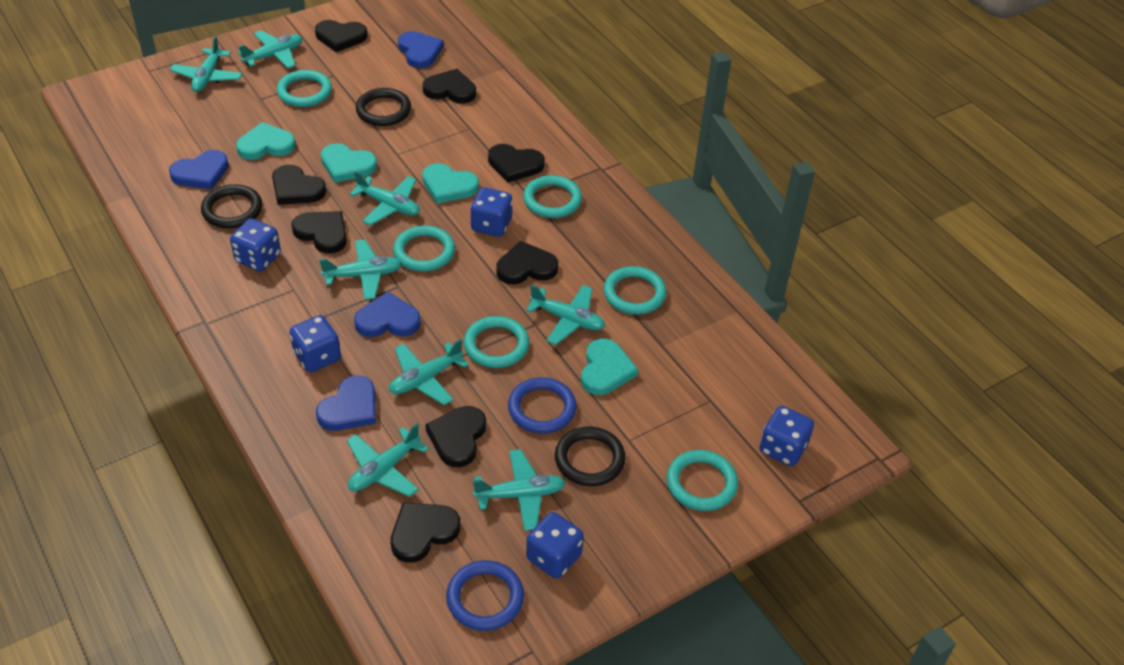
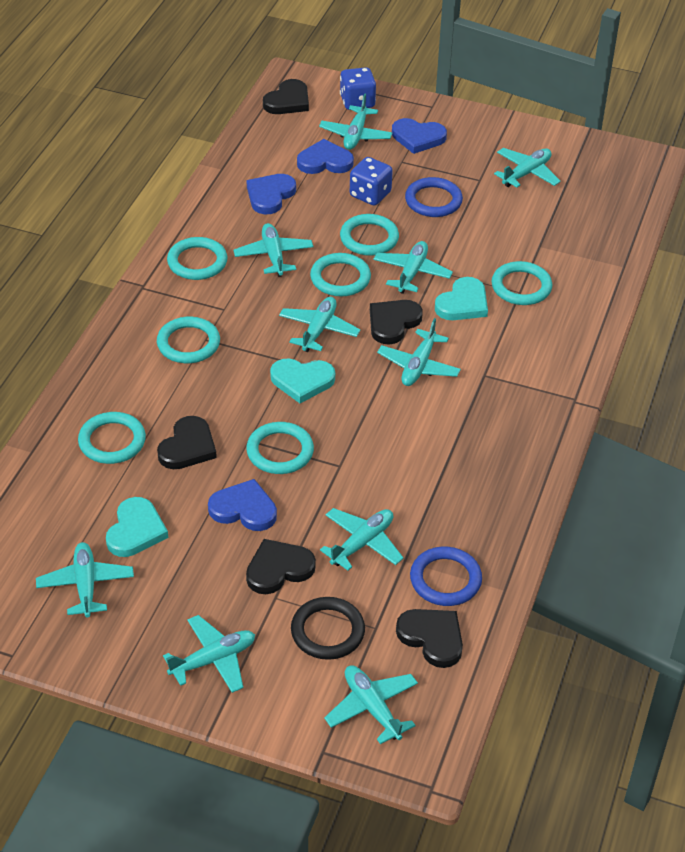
black heart: 8 -> 5
black ring: 3 -> 1
blue dice: 5 -> 2
turquoise heart: 4 -> 3
turquoise plane: 8 -> 10
turquoise ring: 6 -> 7

